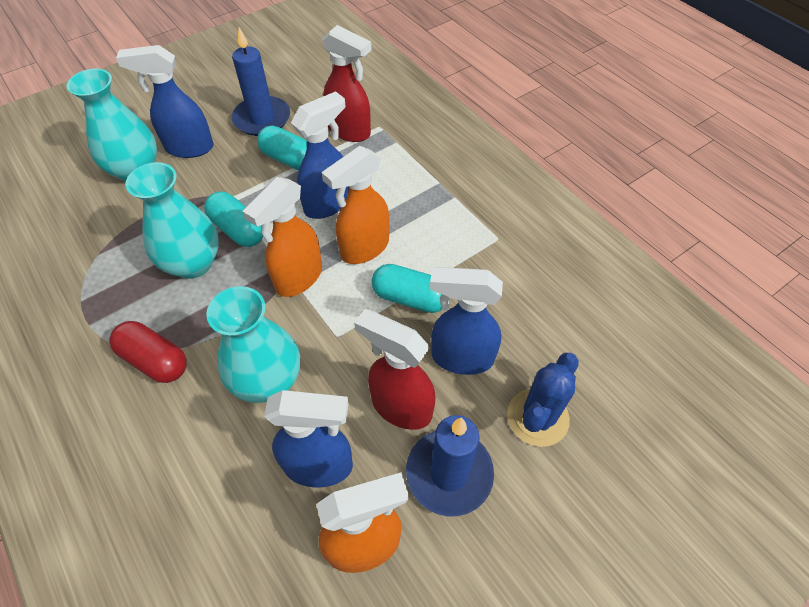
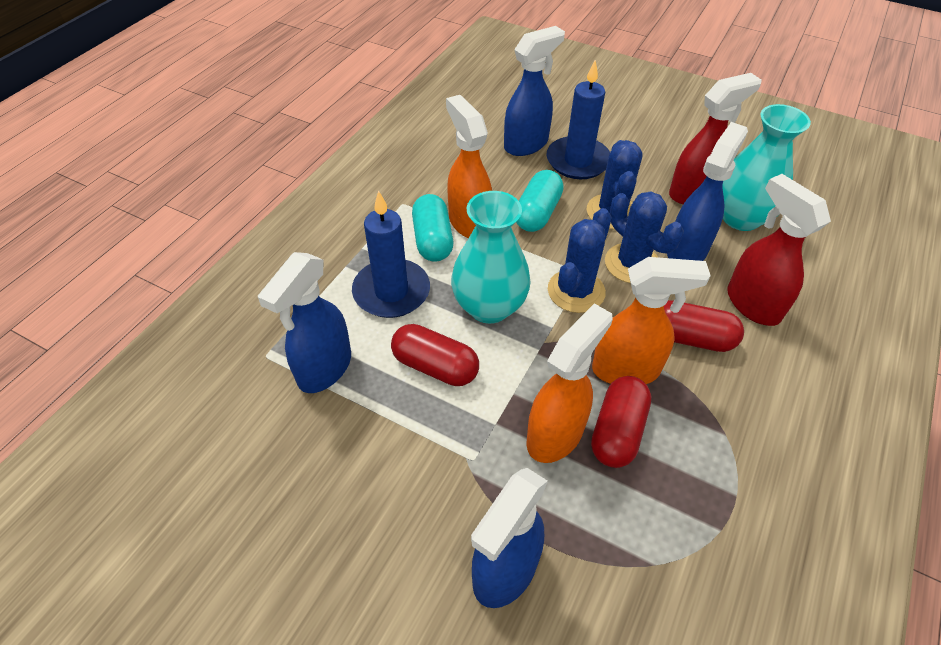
blue cactus: 1 -> 3
red capsule: 1 -> 3
turquoise capsule: 3 -> 2
turquoise vase: 3 -> 2

